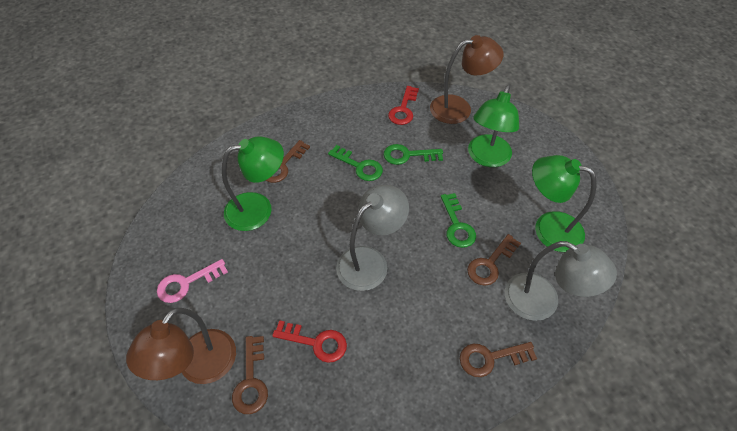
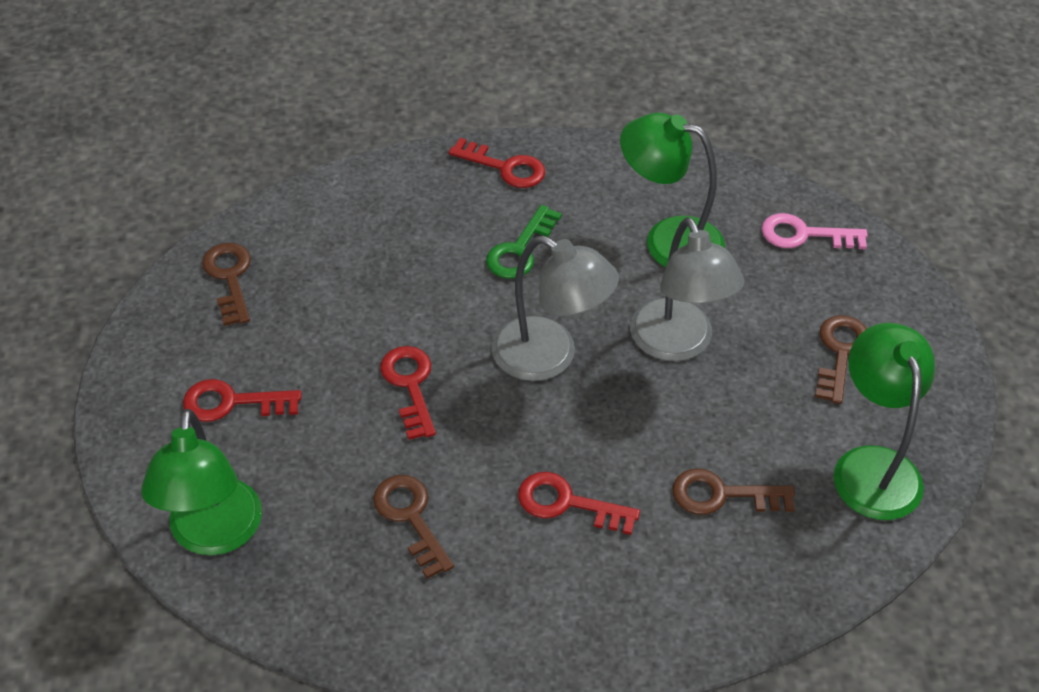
brown lamp: 2 -> 0
green key: 3 -> 1
red key: 2 -> 4

